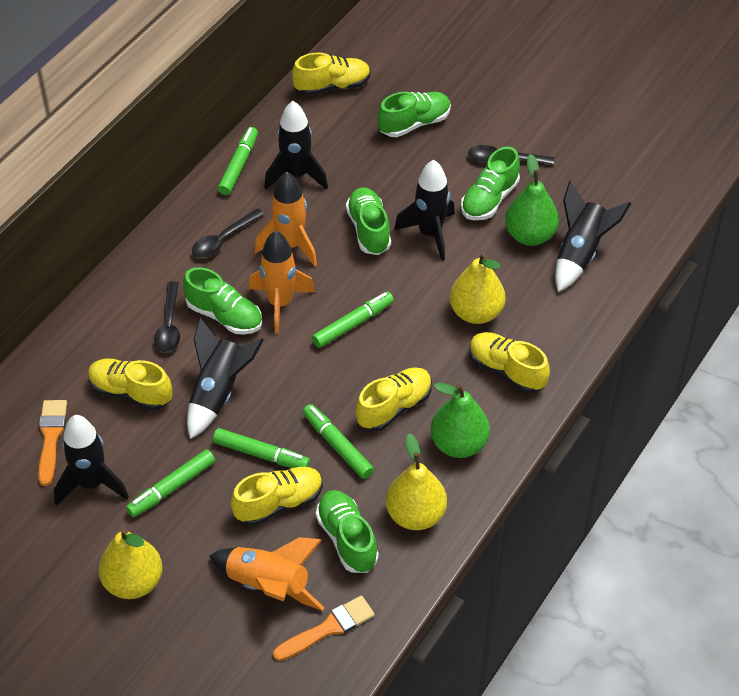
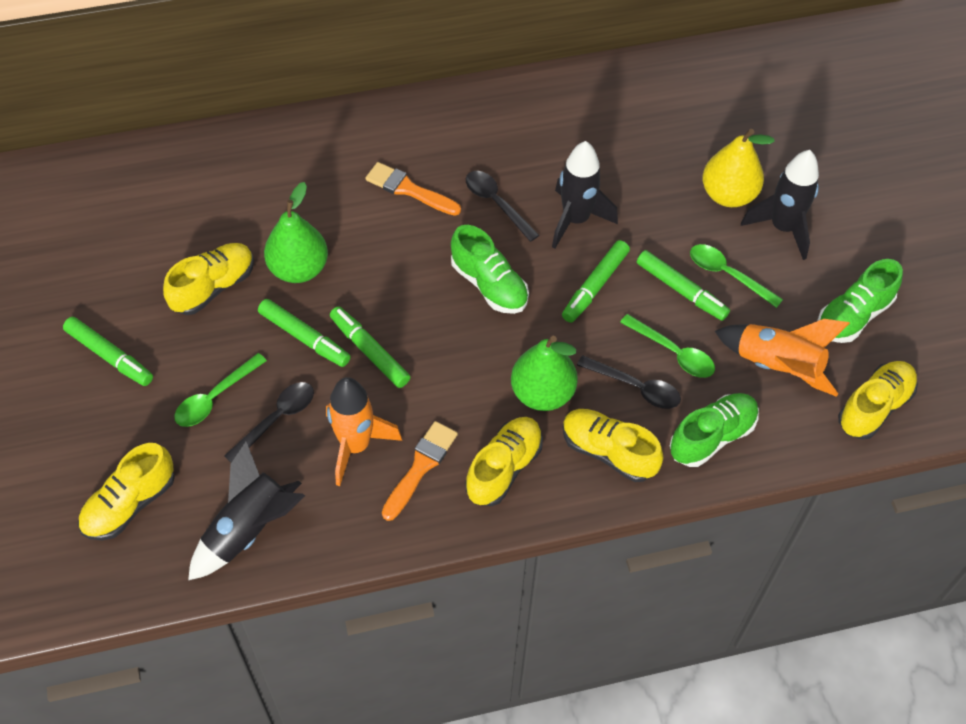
black rocket: 5 -> 3
green shoe: 5 -> 3
green spoon: 0 -> 3
orange rocket: 3 -> 2
yellow pear: 3 -> 1

